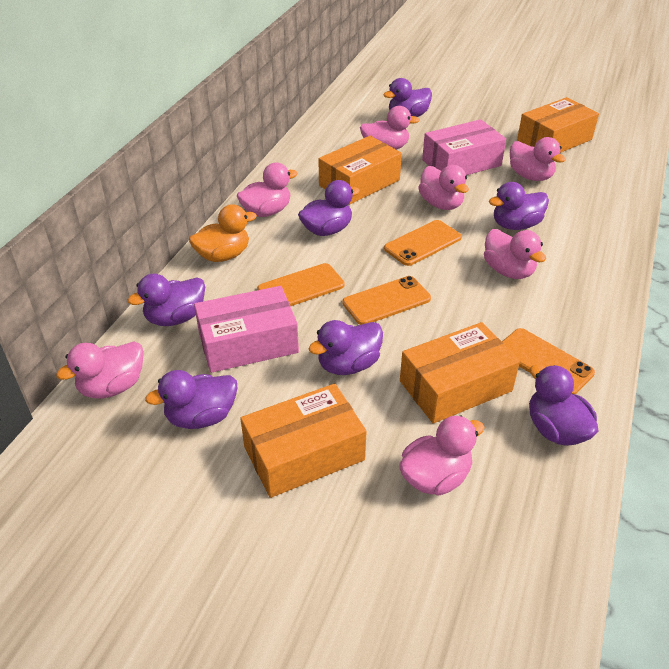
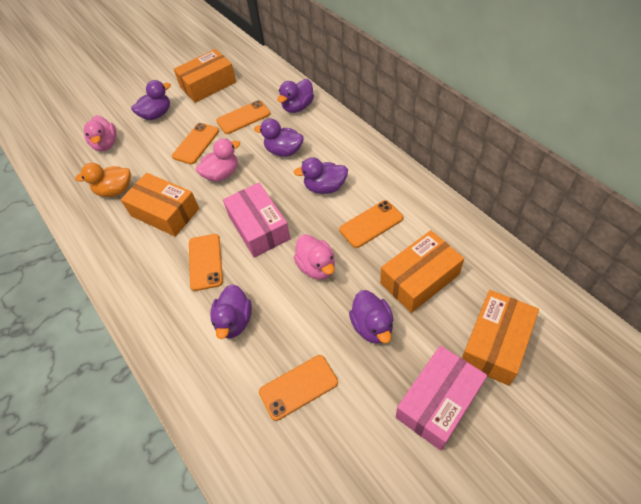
orange phone: 4 -> 5
pink duck: 7 -> 3
purple duck: 7 -> 6

